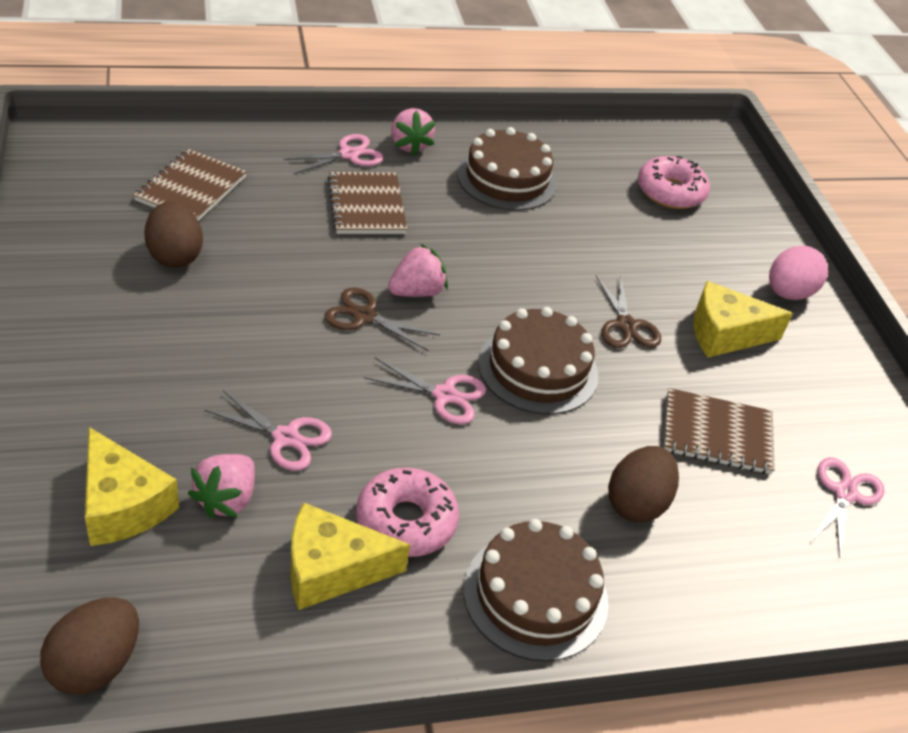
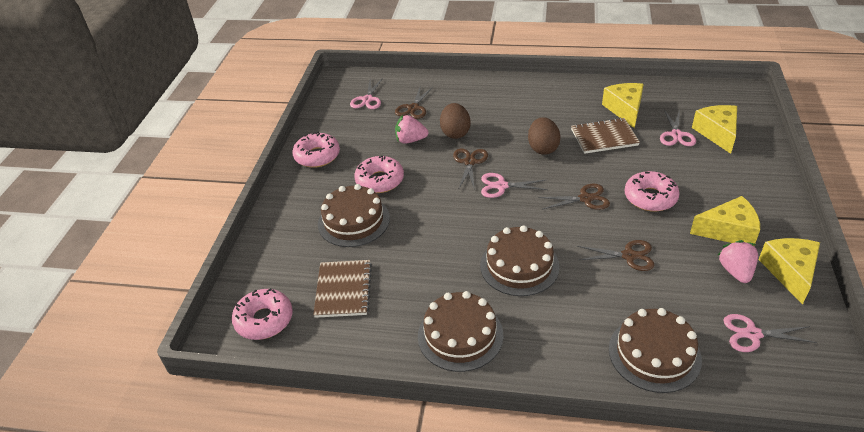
brown cake: 3 -> 4
brown egg: 3 -> 2
brown notebook: 3 -> 2
brown scissors: 2 -> 4
pink donut: 2 -> 4
pink egg: 1 -> 0
pink strawberry: 3 -> 2
yellow cheese: 3 -> 4

